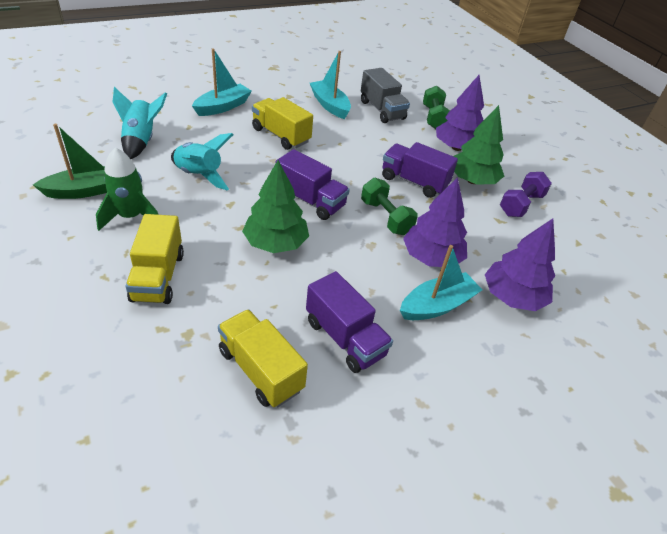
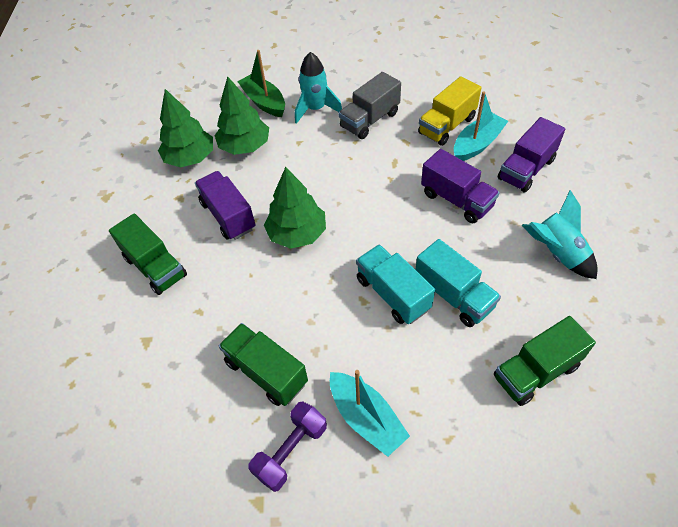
green dumbbell: 2 -> 0
green rocket: 1 -> 0
green tree: 2 -> 3
green truck: 0 -> 3
purple tree: 3 -> 0
turquoise boat: 3 -> 2
turquoise truck: 0 -> 2
yellow truck: 3 -> 1

